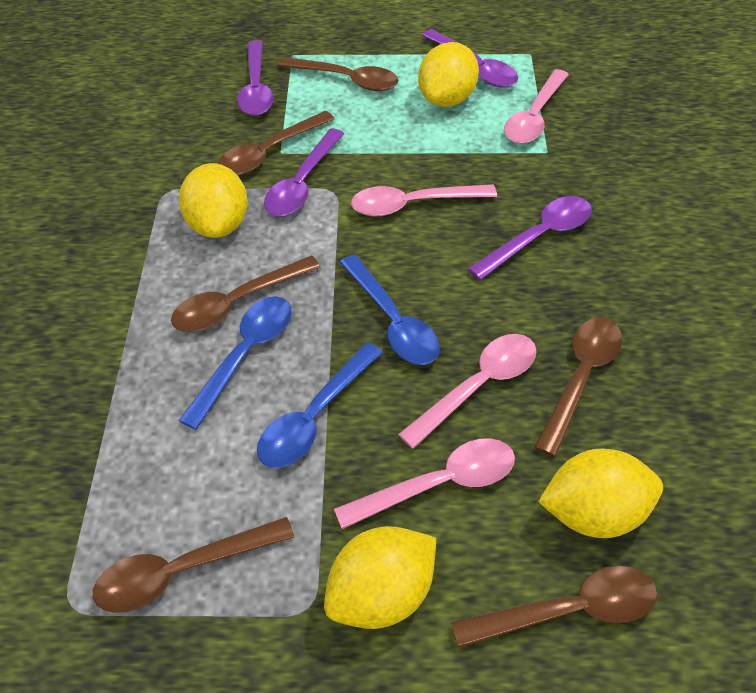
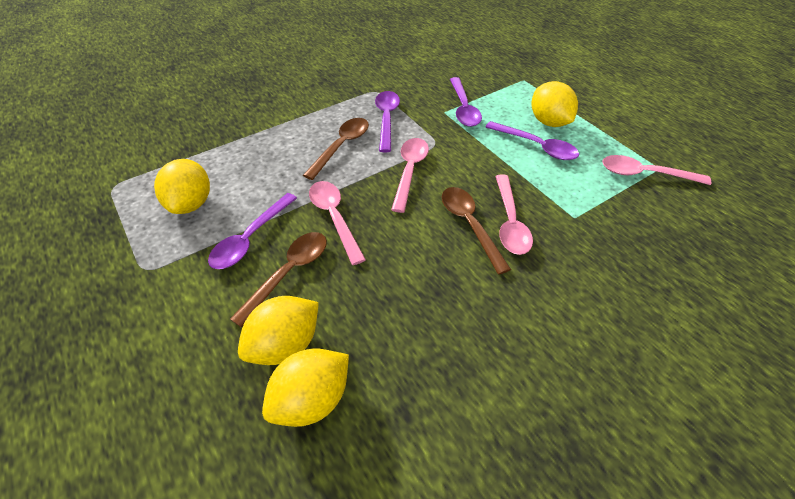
blue spoon: 3 -> 0
brown spoon: 6 -> 3

